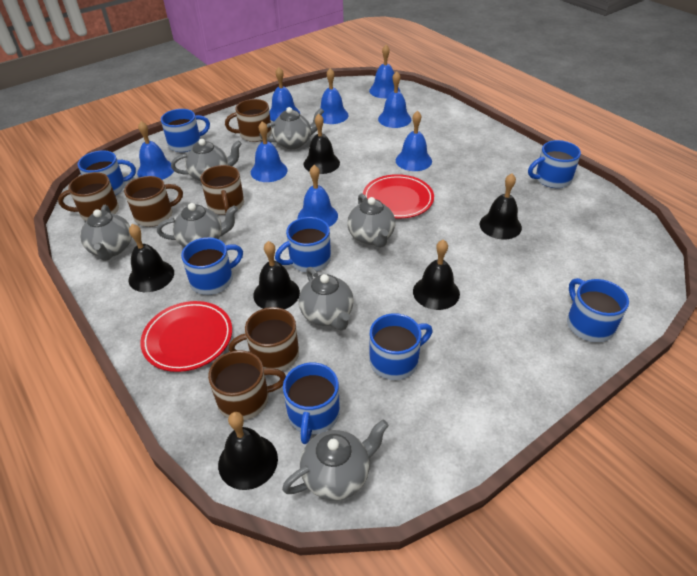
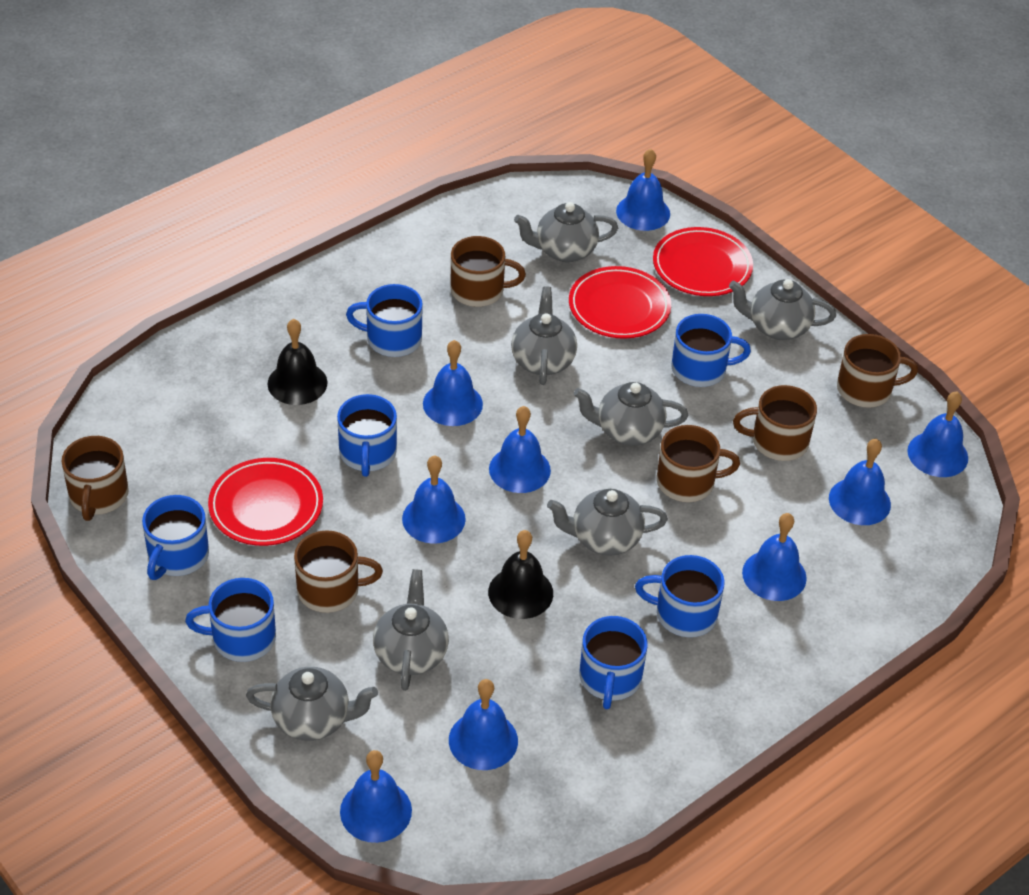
black bell: 6 -> 2
blue bell: 8 -> 9
blue mug: 8 -> 7
red plate: 2 -> 3

